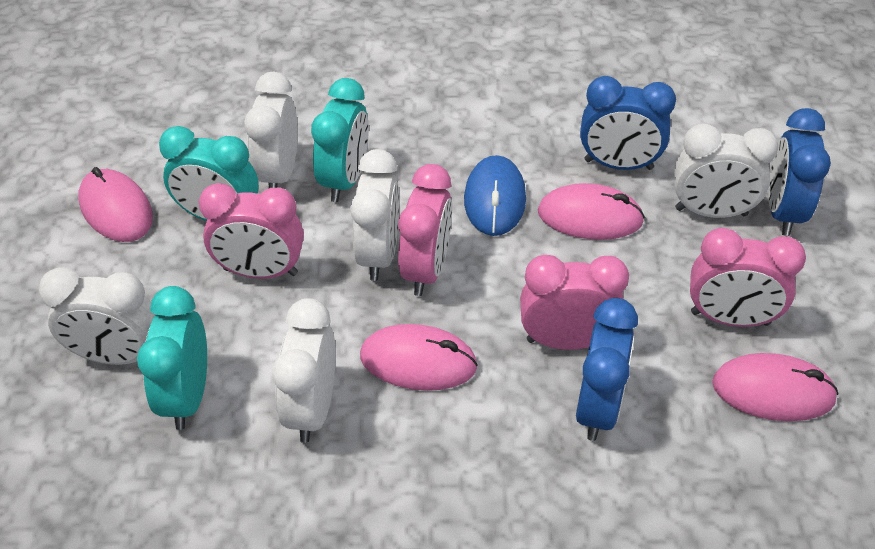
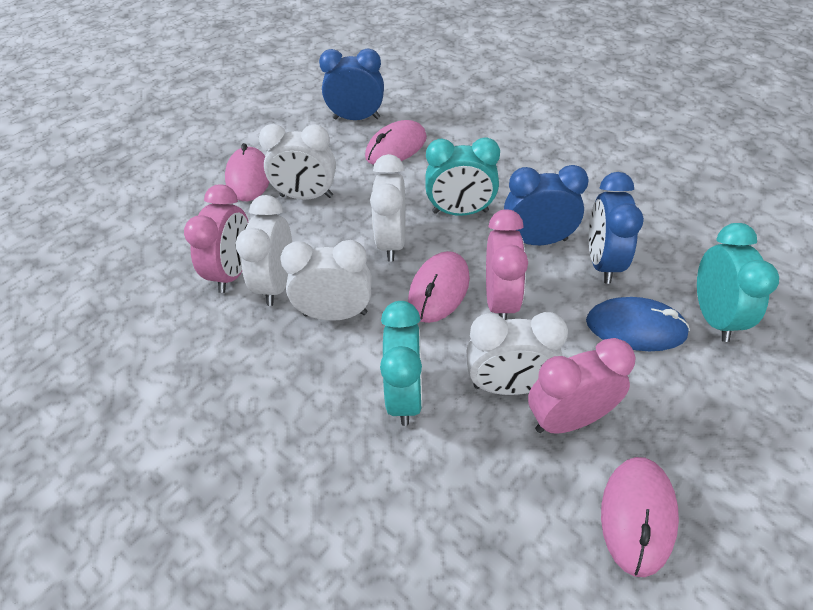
pink clock: 4 -> 3

